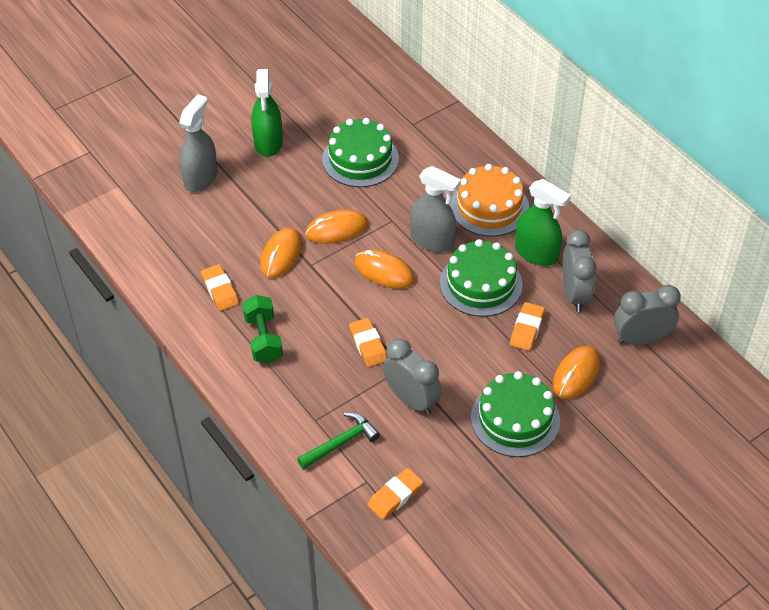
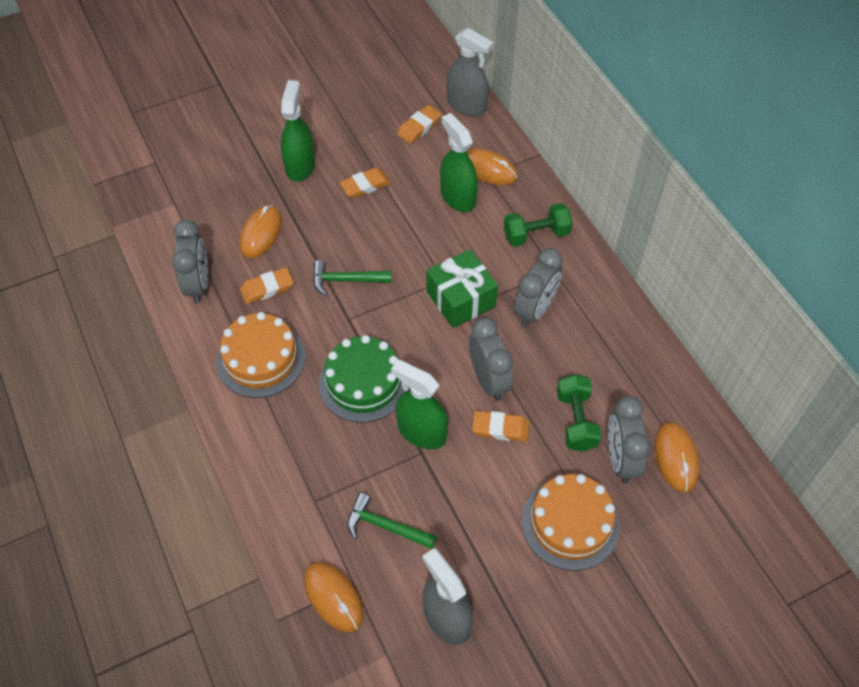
green cake: 3 -> 1
green dumbbell: 1 -> 2
green gift: 0 -> 1
green hammer: 1 -> 2
green spray bottle: 2 -> 3
grey clock: 3 -> 4
orange cake: 1 -> 2

